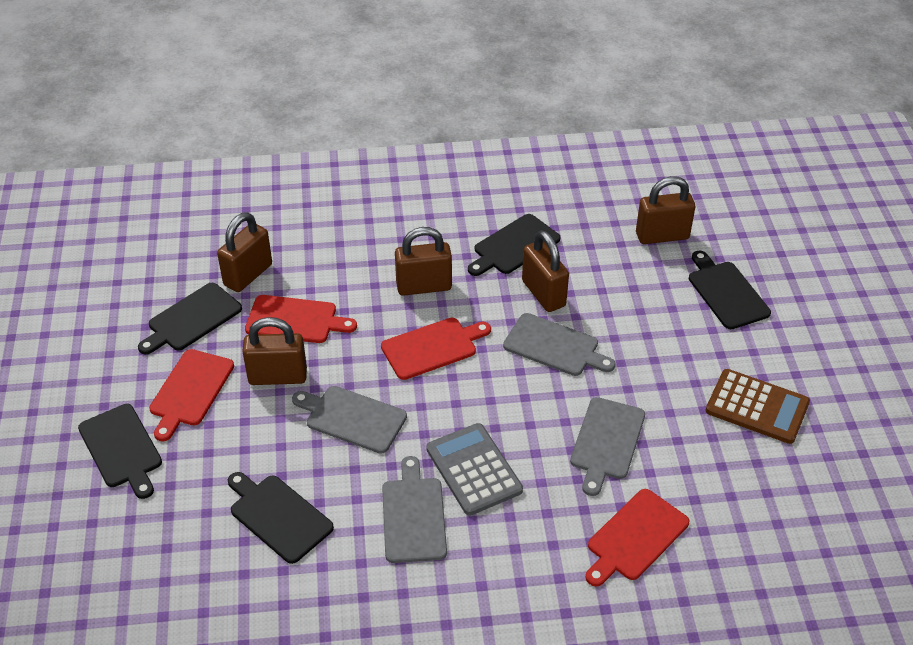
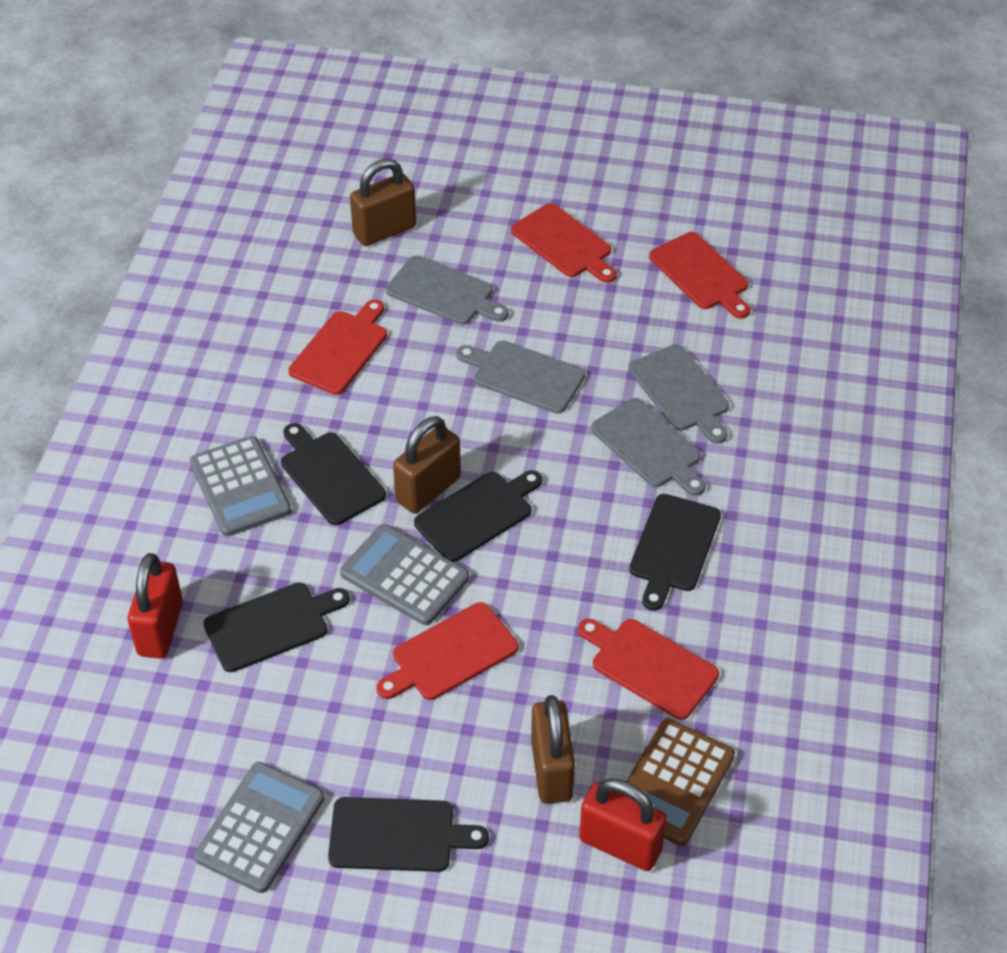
brown padlock: 5 -> 3
grey calculator: 1 -> 3
red cutting board: 4 -> 5
red padlock: 0 -> 2

